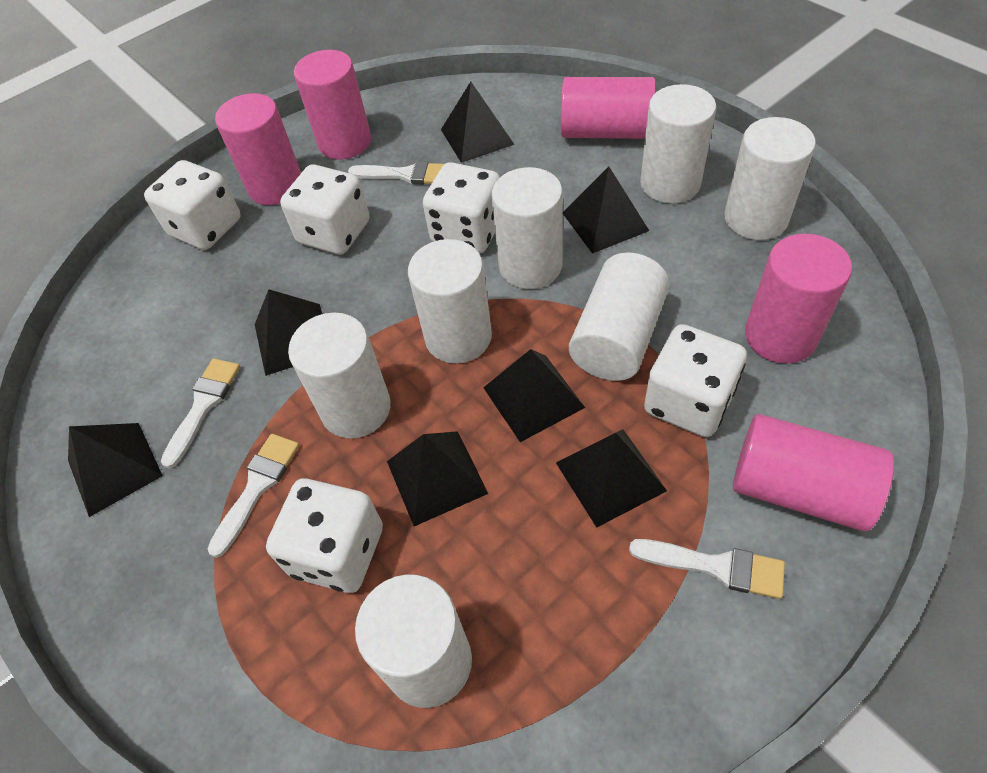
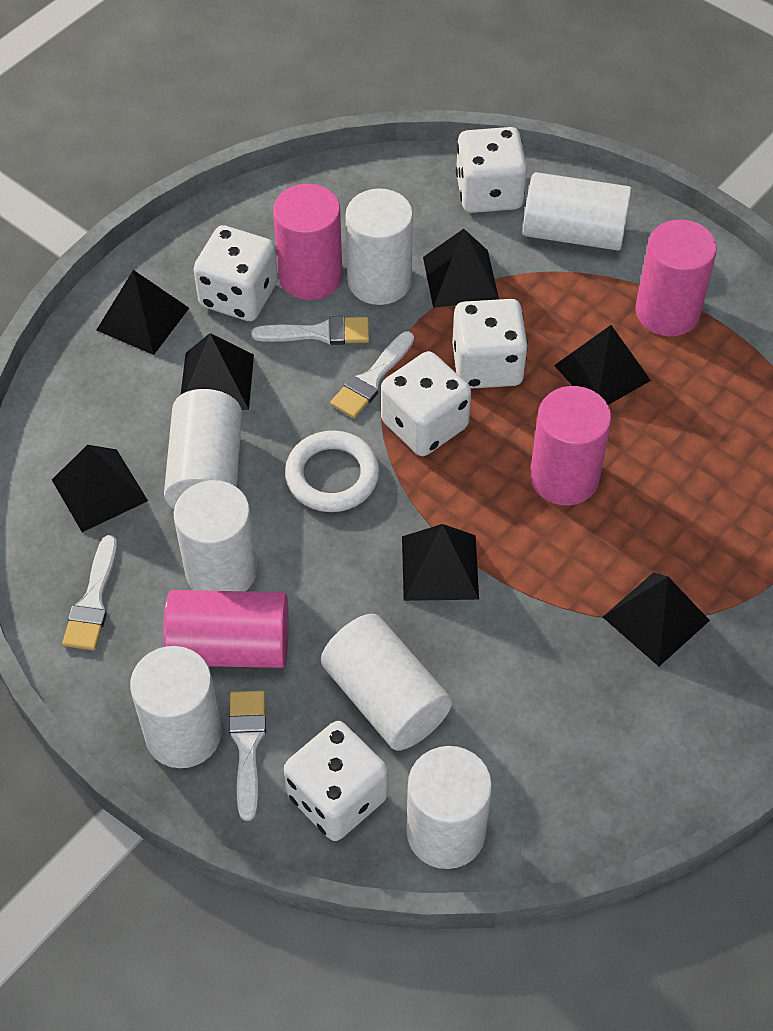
pink cylinder: 5 -> 4
white ring: 0 -> 1

